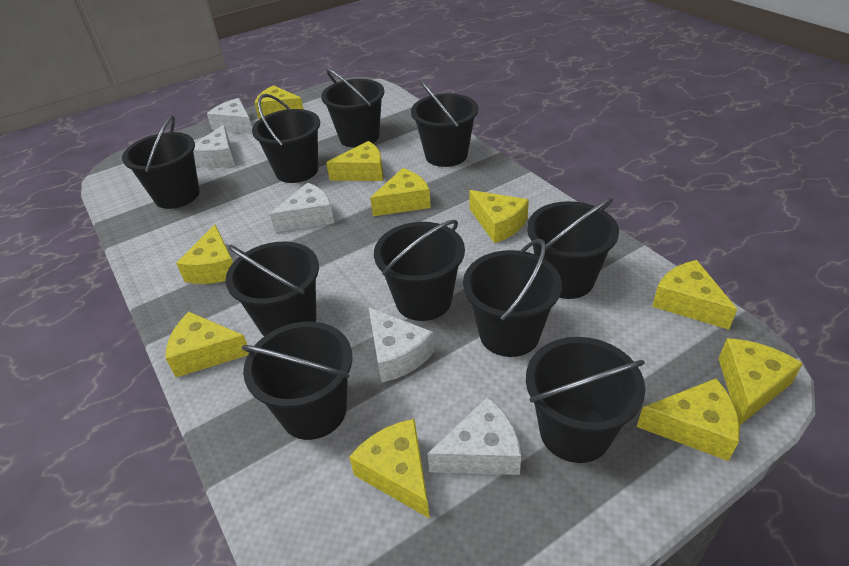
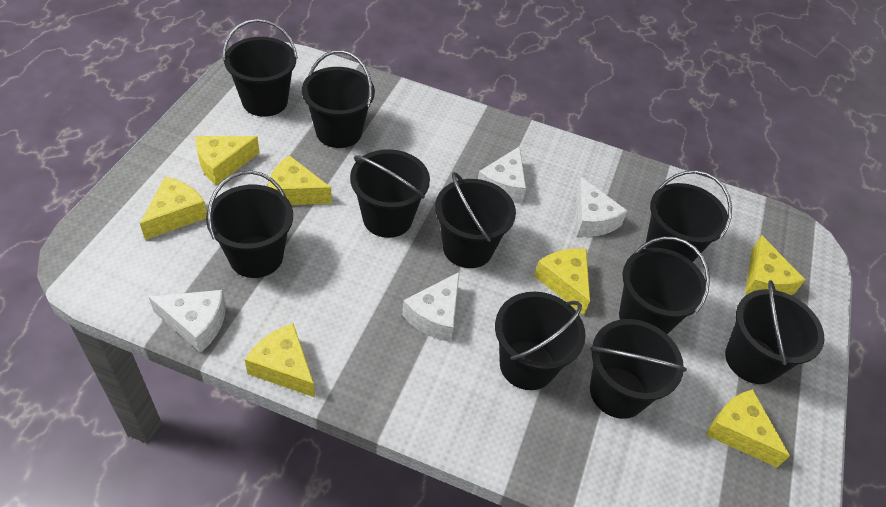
white cheese: 5 -> 4
yellow cheese: 10 -> 7

